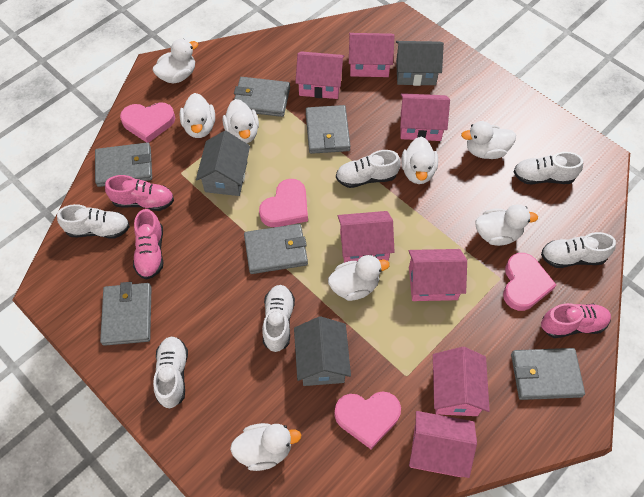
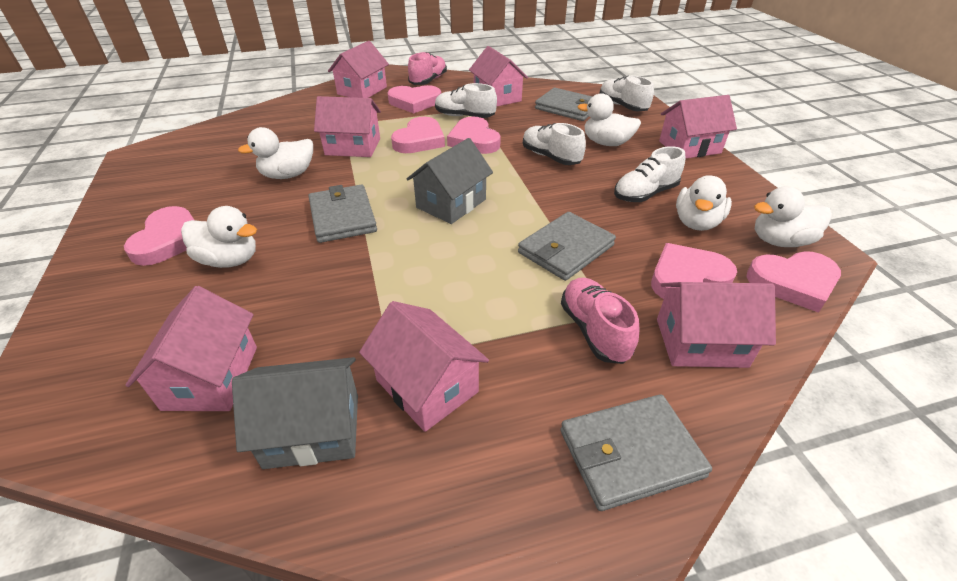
grey house: 3 -> 2
grey wallet: 6 -> 4
pink heart: 4 -> 6
pink shoe: 3 -> 2
white duck: 8 -> 5
white shoe: 6 -> 4

